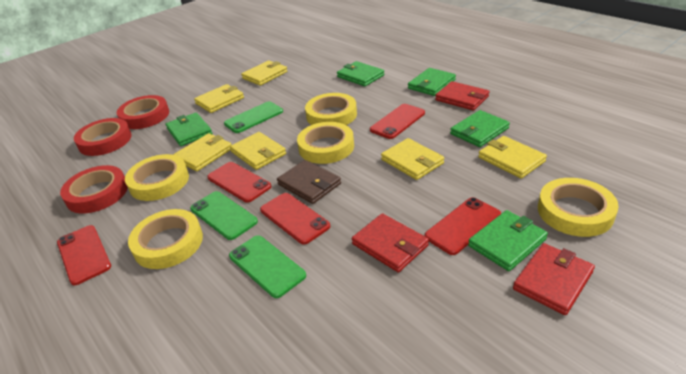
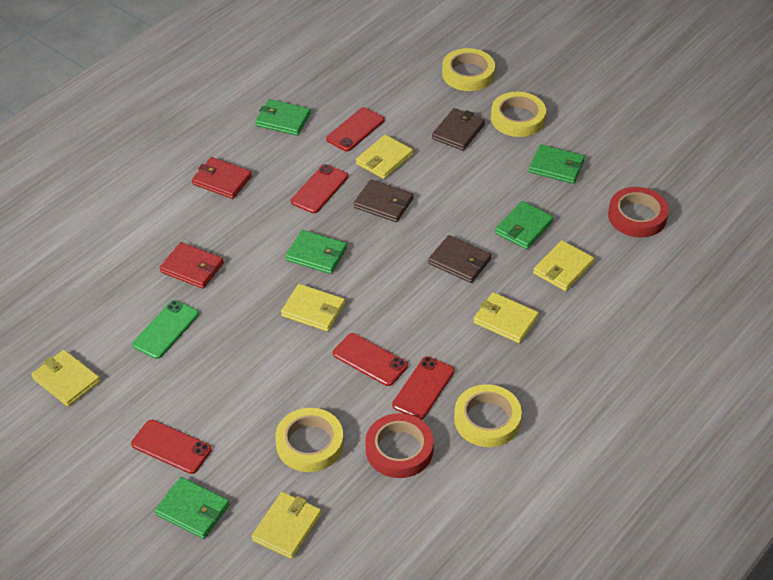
brown wallet: 1 -> 3
green phone: 3 -> 1
red tape: 3 -> 2
red wallet: 3 -> 2
yellow tape: 5 -> 4

